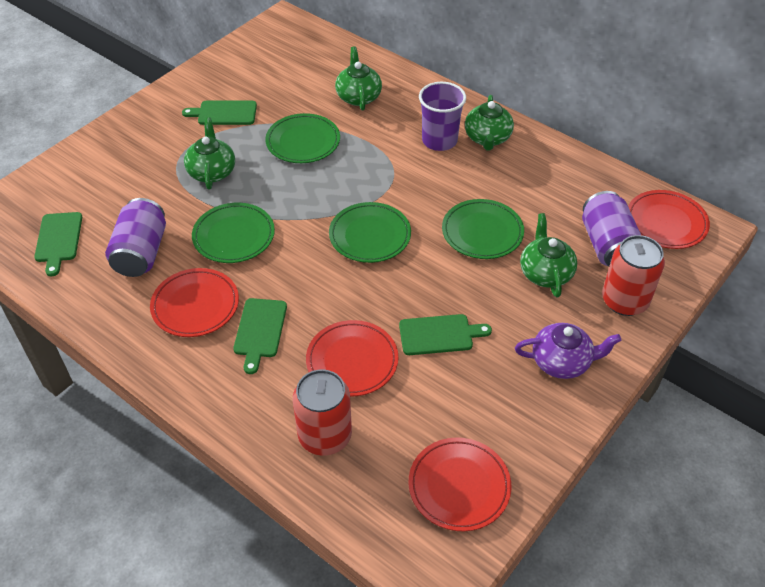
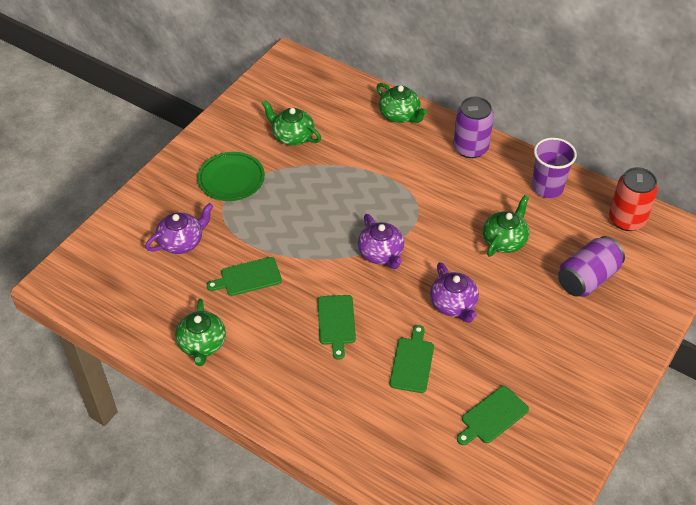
green plate: 4 -> 1
purple teapot: 1 -> 3
red can: 2 -> 1
red plate: 4 -> 0

